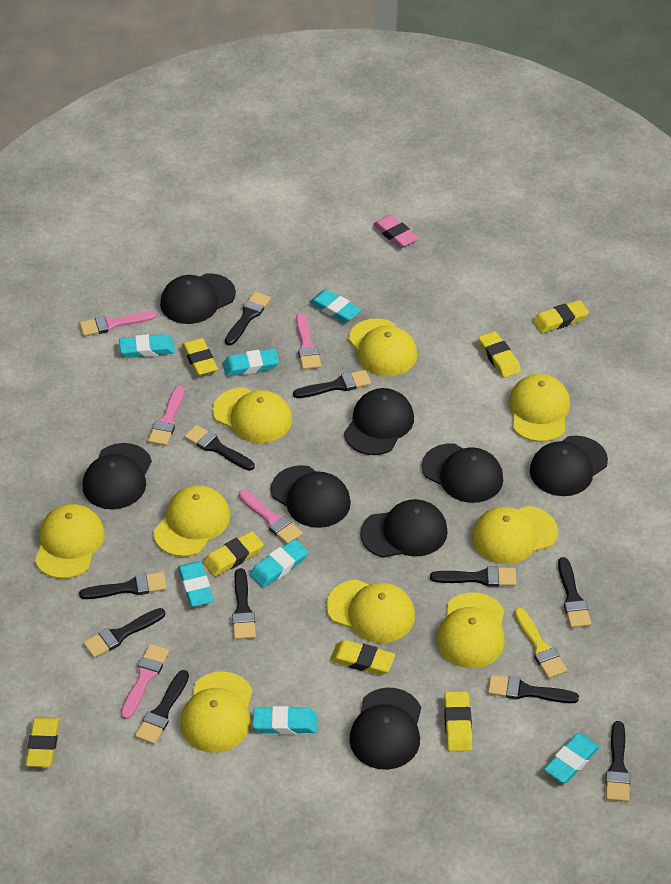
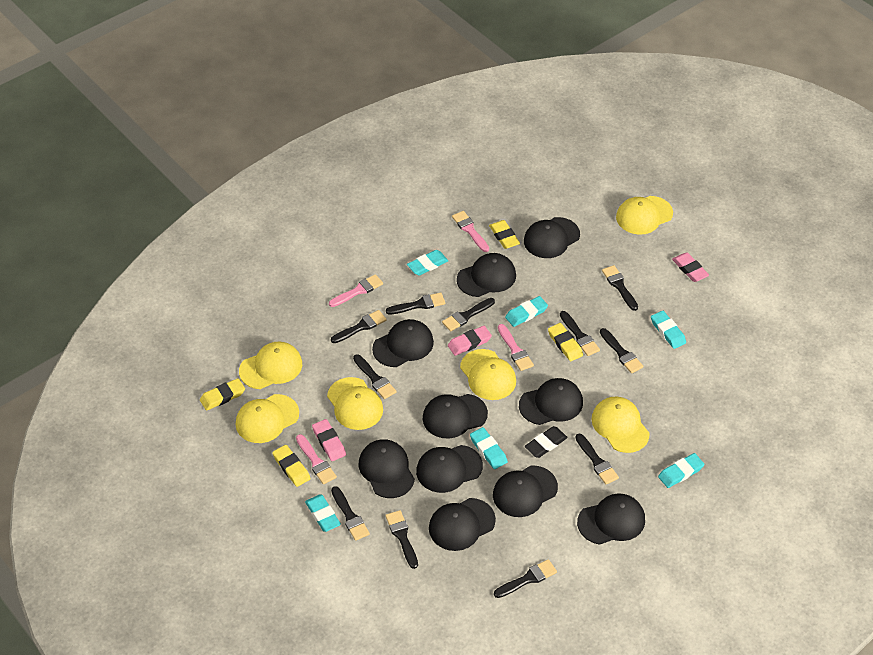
black cap: 8 -> 10
black eraser: 0 -> 1
pink brush: 5 -> 4
pink eraser: 1 -> 3
turquoise eraser: 7 -> 6
yellow brush: 1 -> 0
yellow cap: 9 -> 6
yellow eraser: 7 -> 4

